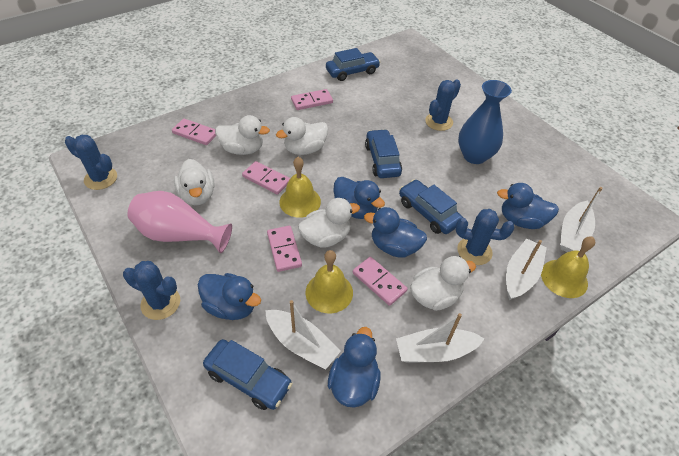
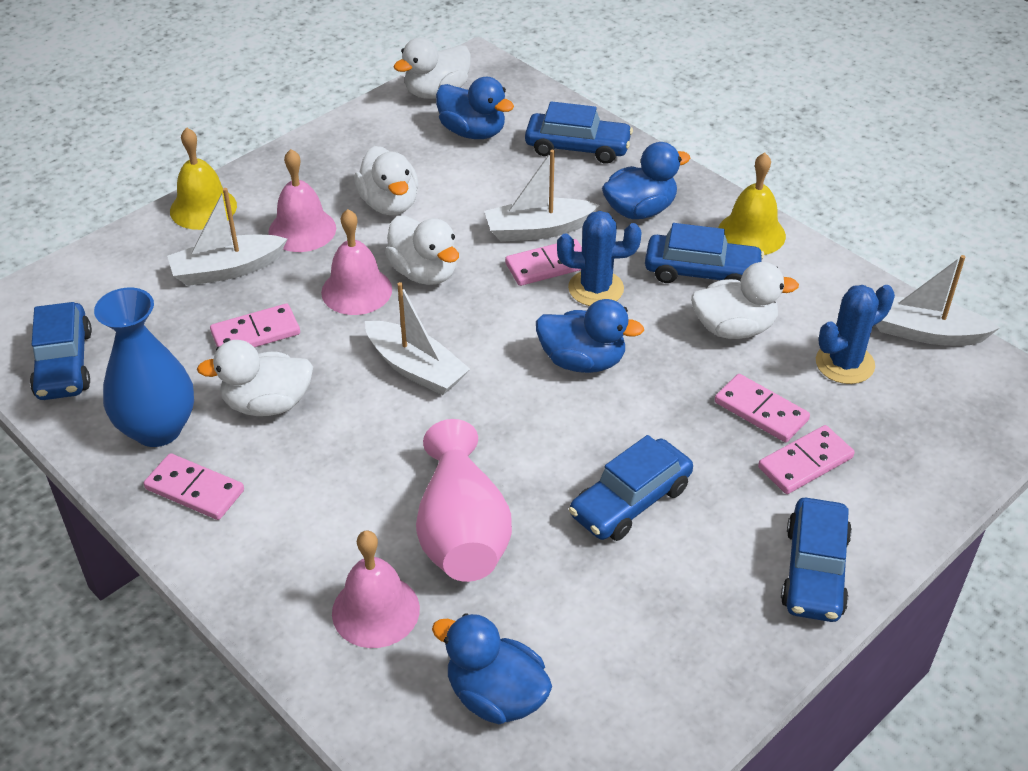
blue cactus: 4 -> 2
blue car: 4 -> 5
blue duck: 5 -> 4
pink bell: 0 -> 3
yellow bell: 3 -> 2

